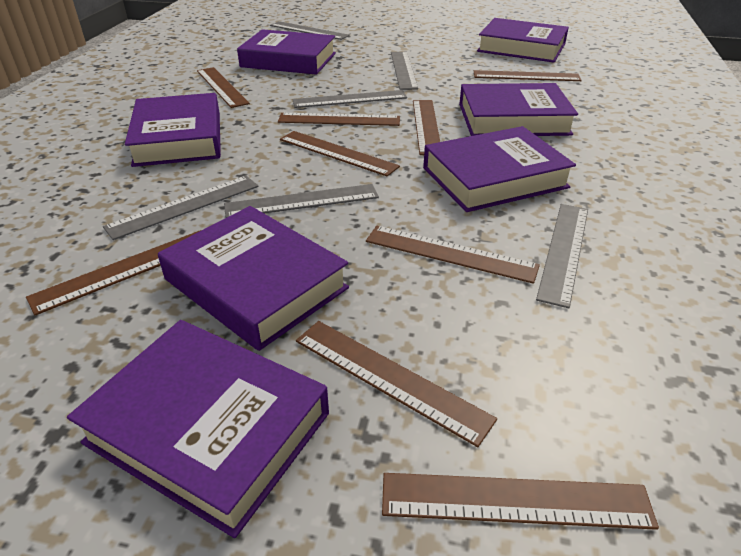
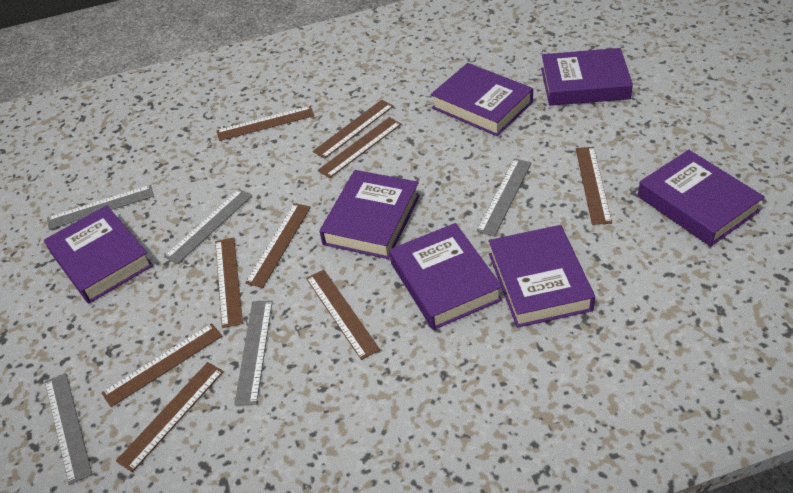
grey ruler: 6 -> 5

